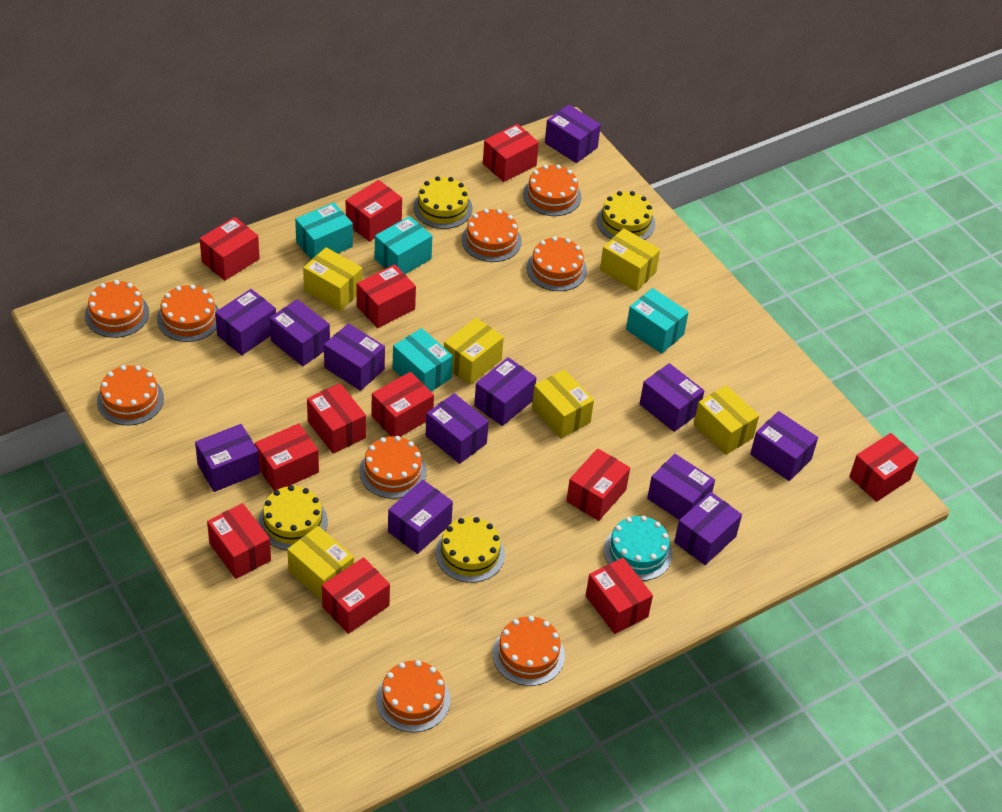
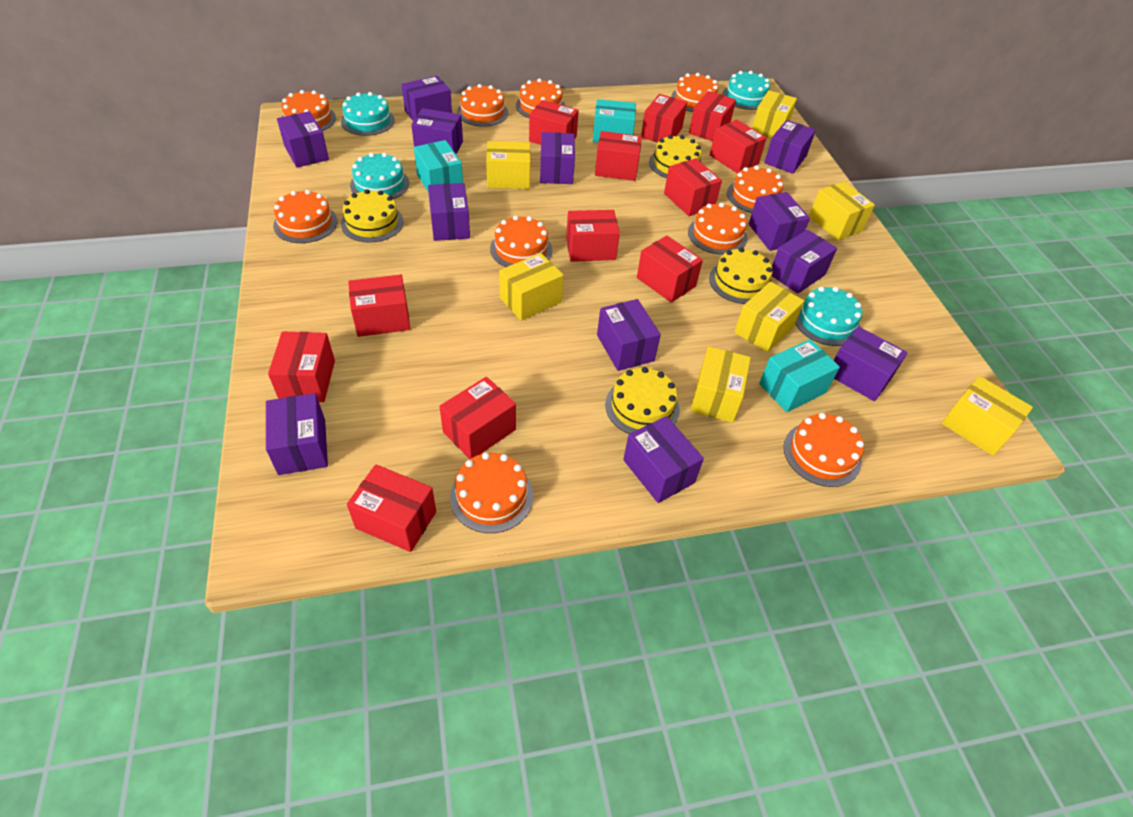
orange cake: 9 -> 10
turquoise box: 4 -> 3
turquoise cake: 1 -> 4
yellow box: 6 -> 7

